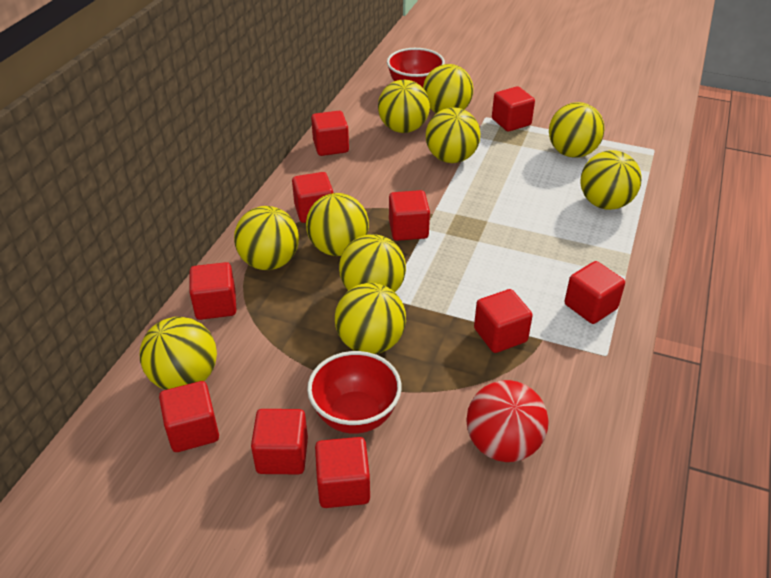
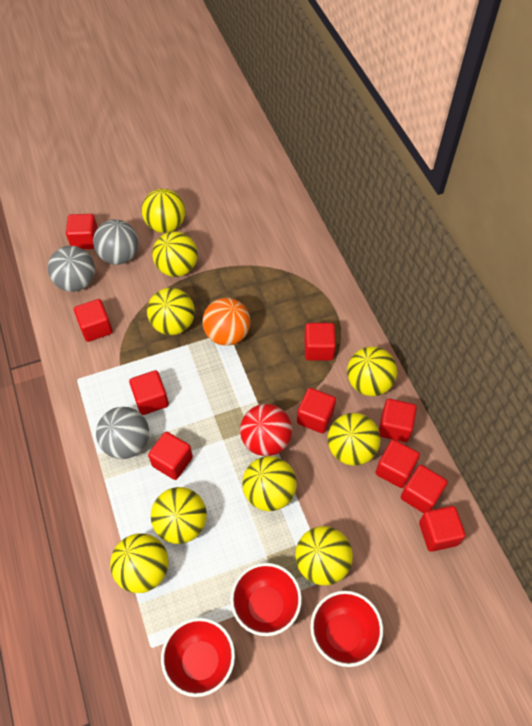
grey ball: 0 -> 3
orange ball: 0 -> 1
red bowl: 2 -> 3
yellow ball: 10 -> 9

